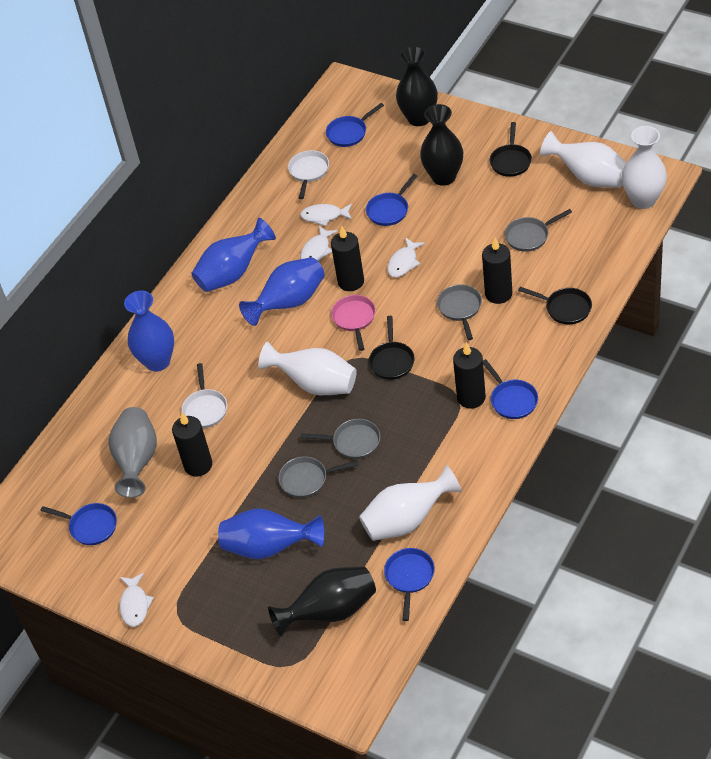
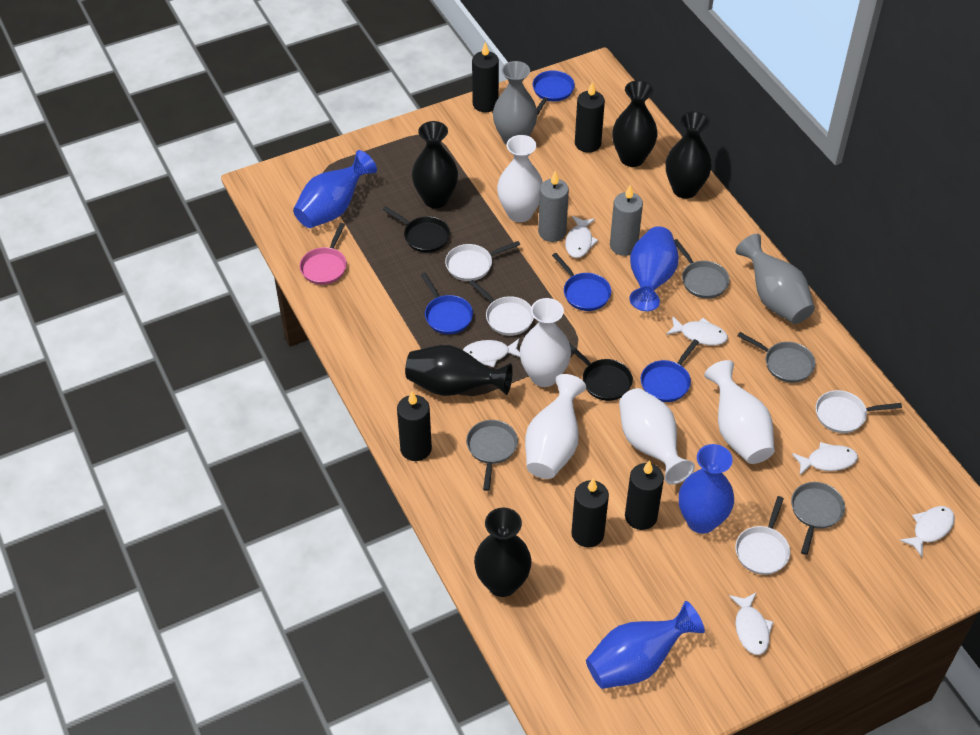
black candle: 4 -> 5
black pan: 3 -> 2
black vase: 3 -> 5
blue pan: 5 -> 4
grey candle: 0 -> 2
grey vase: 1 -> 2
white fish: 4 -> 6
white pan: 2 -> 4
white vase: 4 -> 5

